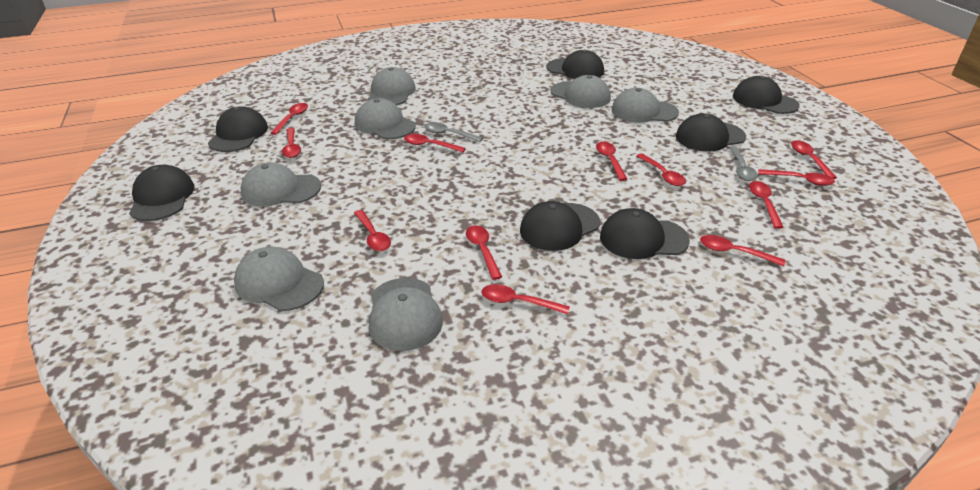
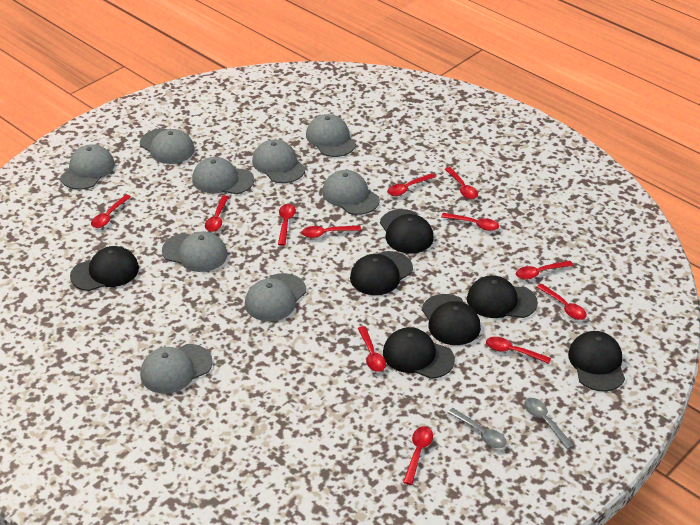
grey cap: 7 -> 9

